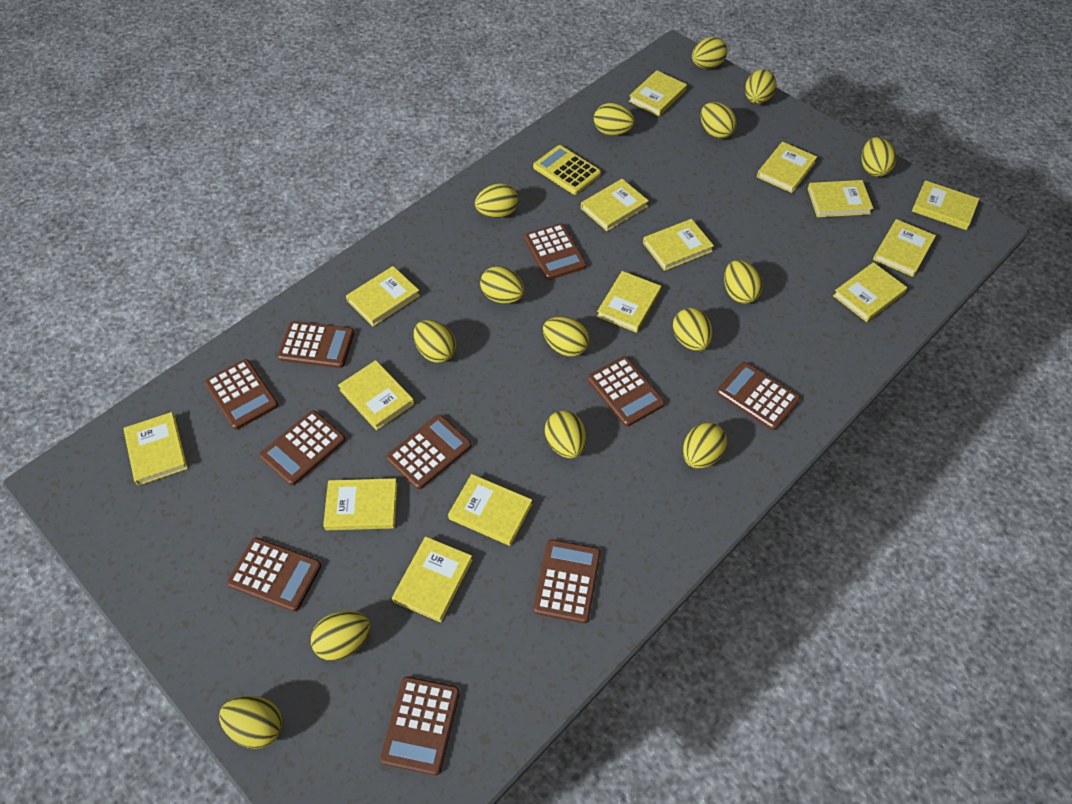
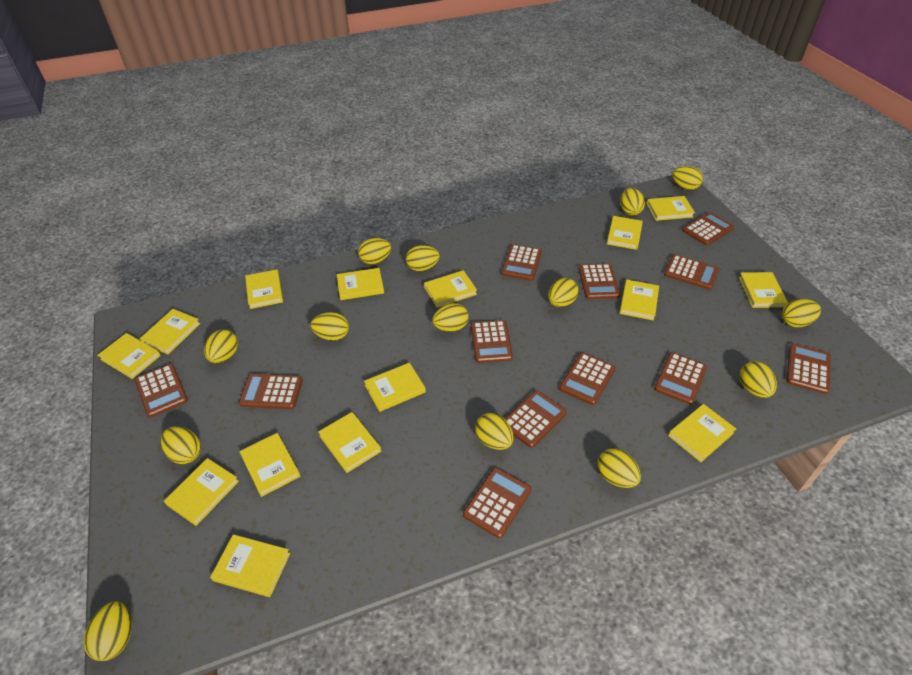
brown calculator: 10 -> 12
yellow calculator: 1 -> 0
yellow egg: 15 -> 14

